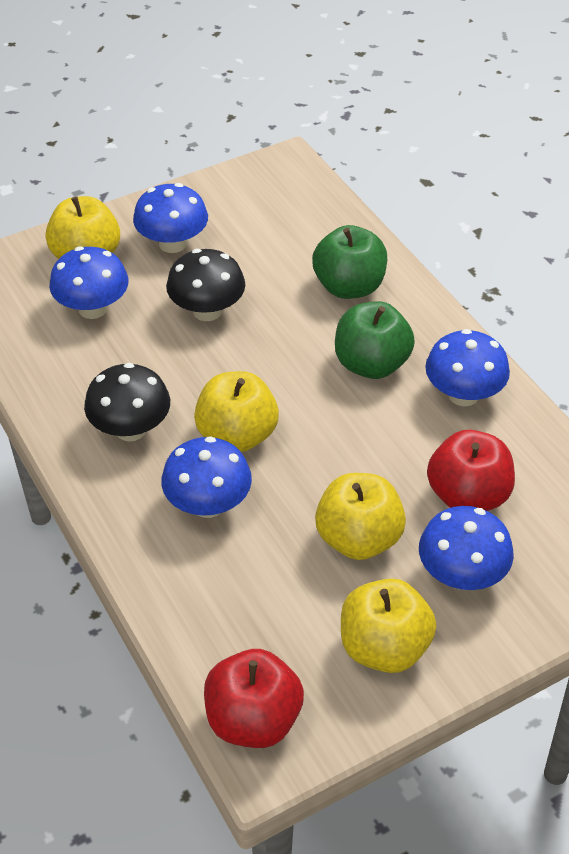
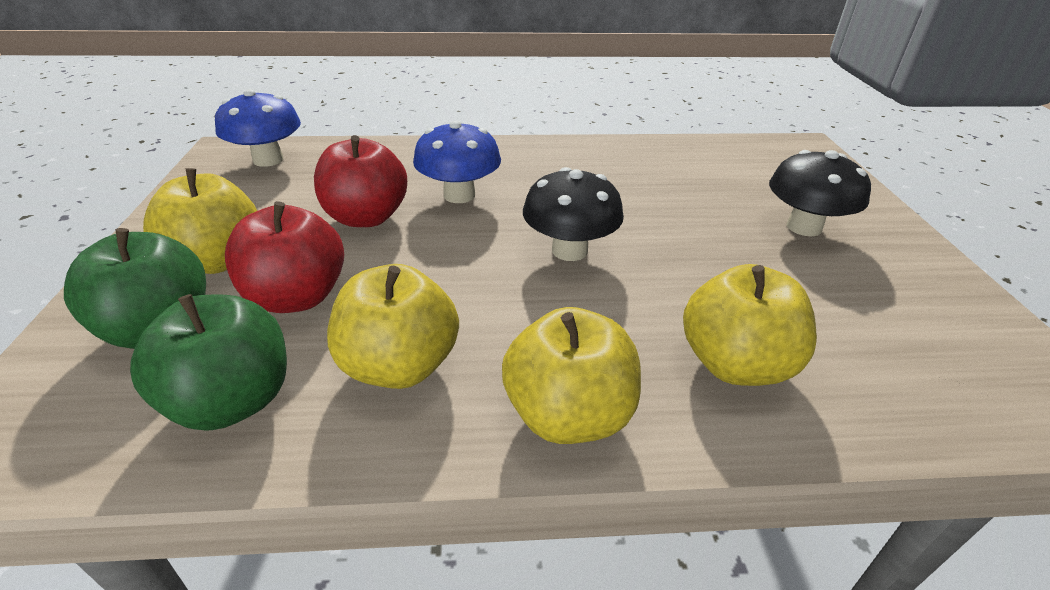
blue mushroom: 5 -> 2

